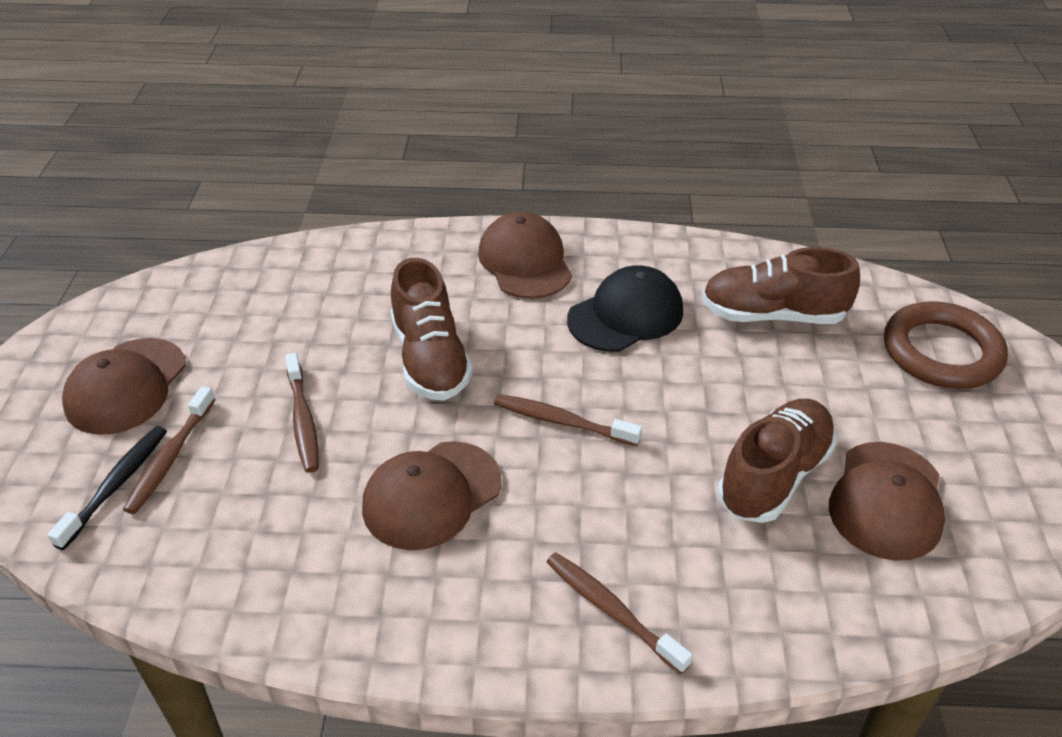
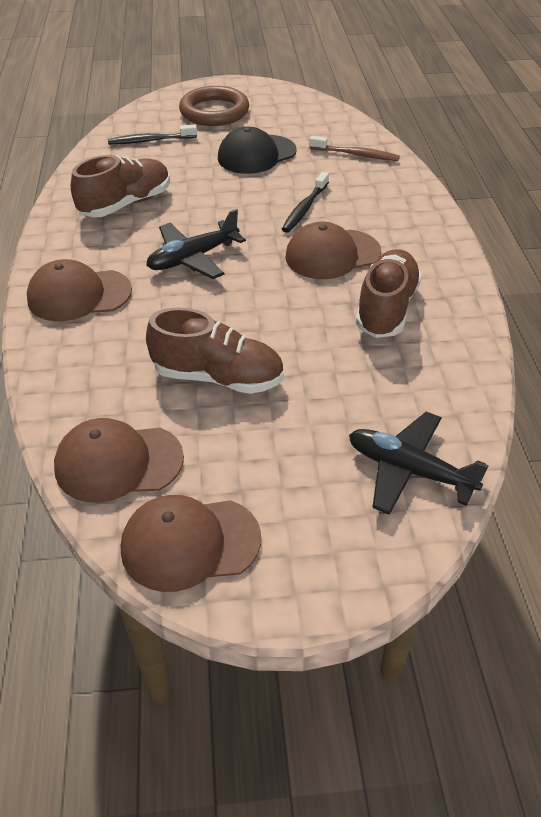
black plane: 0 -> 2
black toothbrush: 1 -> 2
brown toothbrush: 4 -> 1

